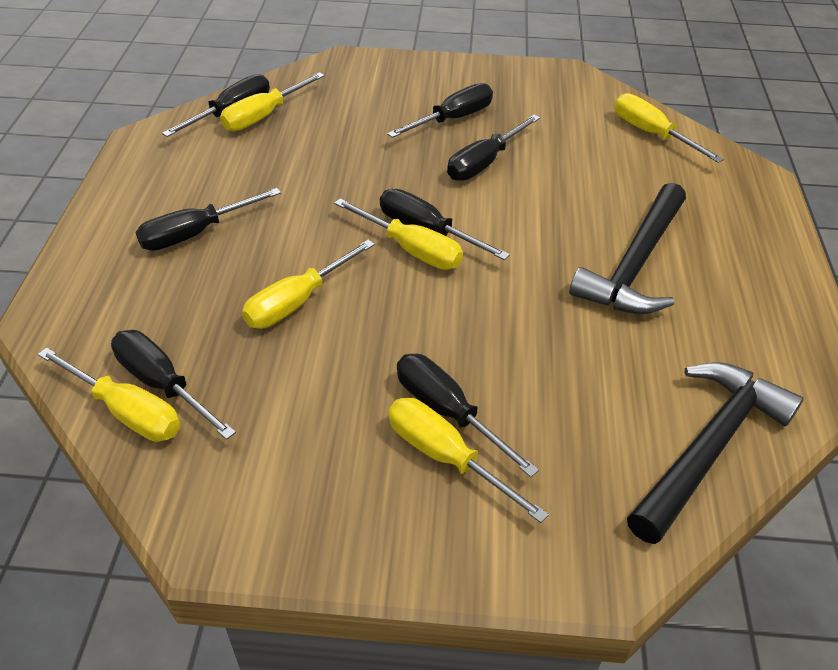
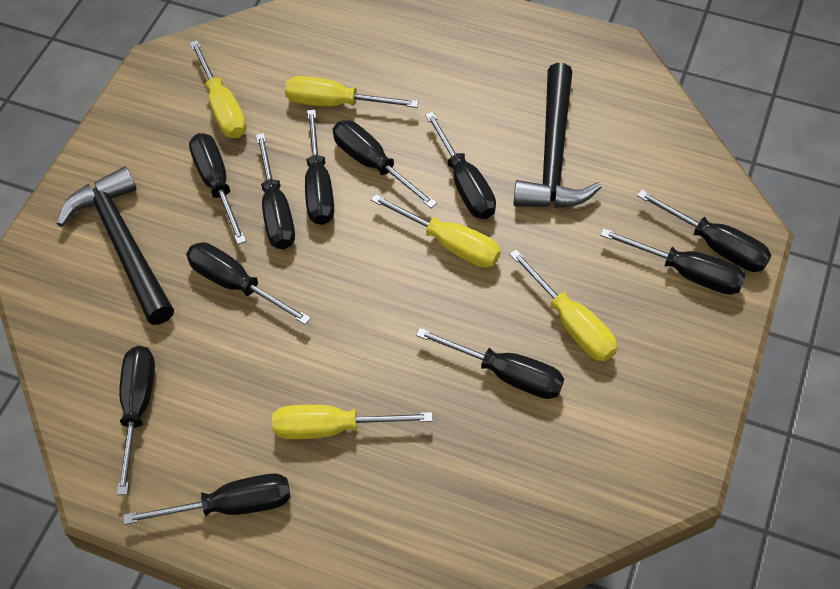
black screwdriver: 7 -> 11
yellow screwdriver: 6 -> 5

